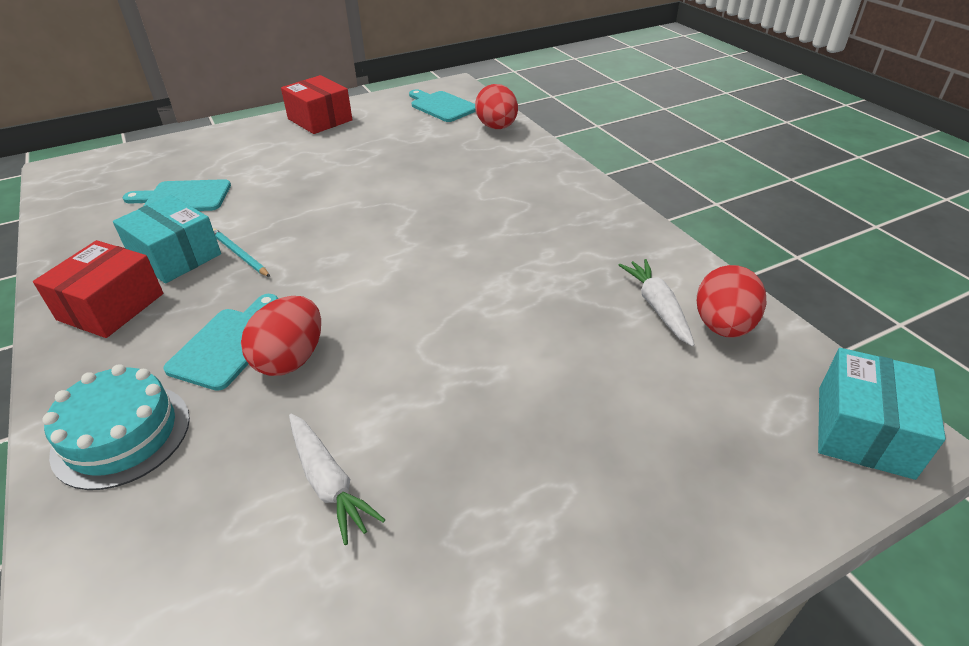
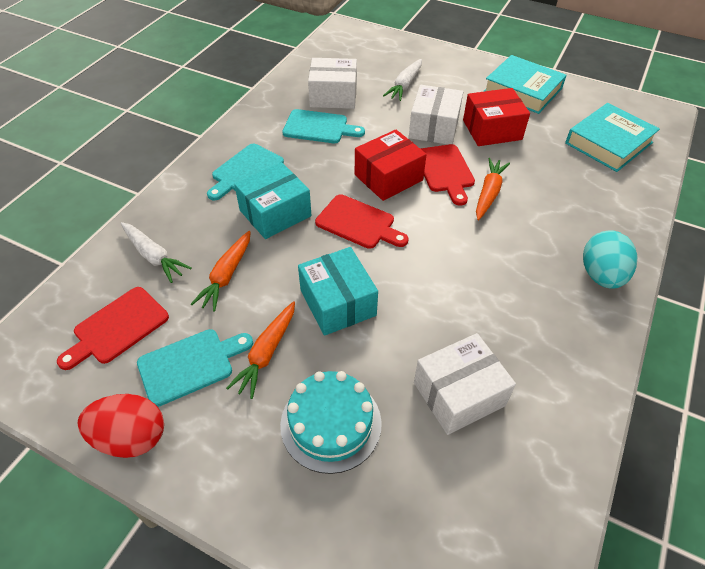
orange carrot: 0 -> 3
red cutting board: 0 -> 3
red egg: 3 -> 1
turquoise book: 0 -> 2
turquoise egg: 0 -> 1
turquoise pencil: 1 -> 0
white box: 0 -> 3

